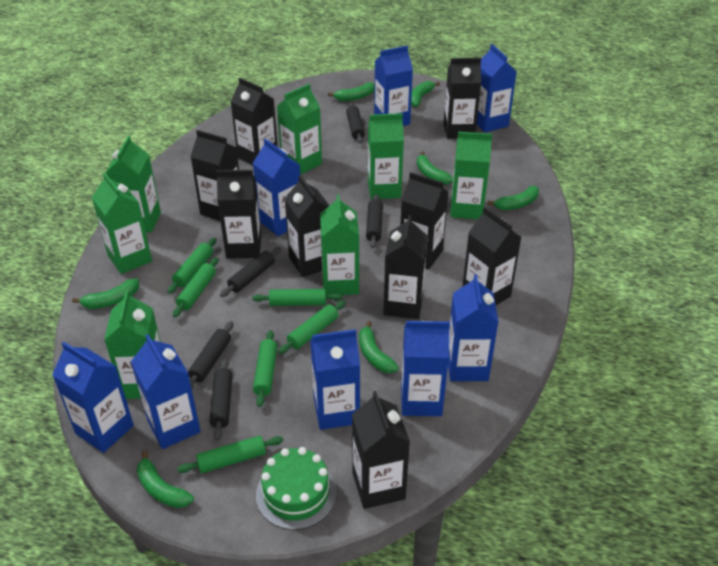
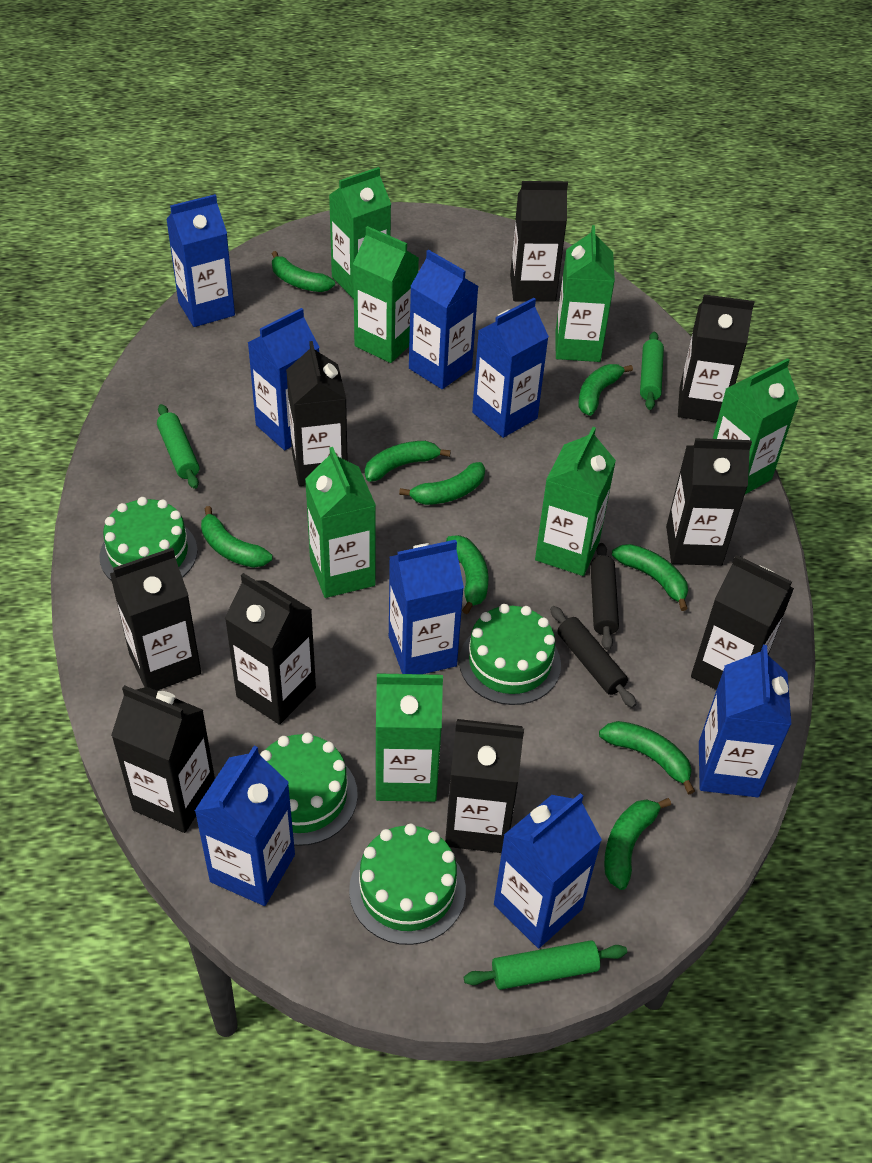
black rolling pin: 5 -> 2
green banana: 7 -> 9
green cake: 1 -> 4
green rolling pin: 6 -> 3

